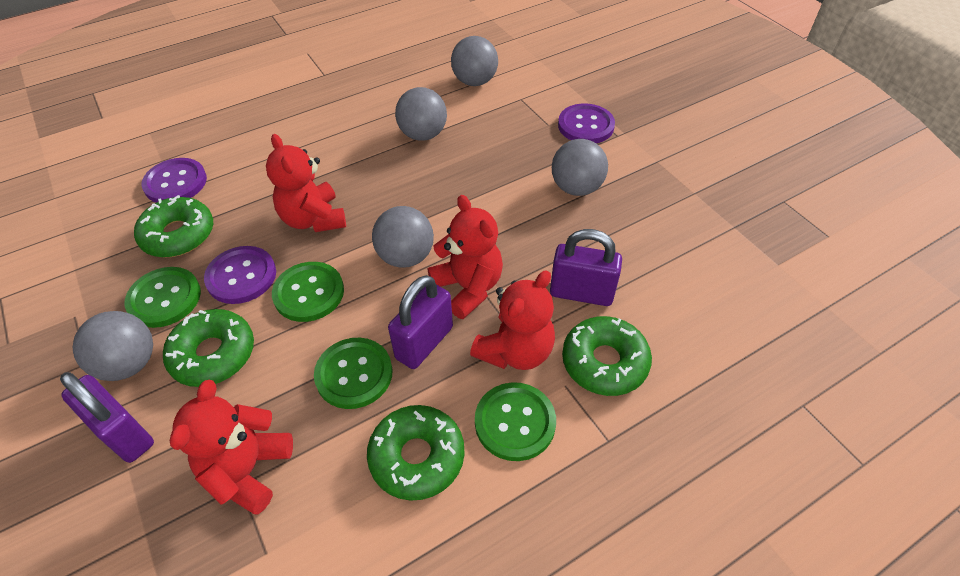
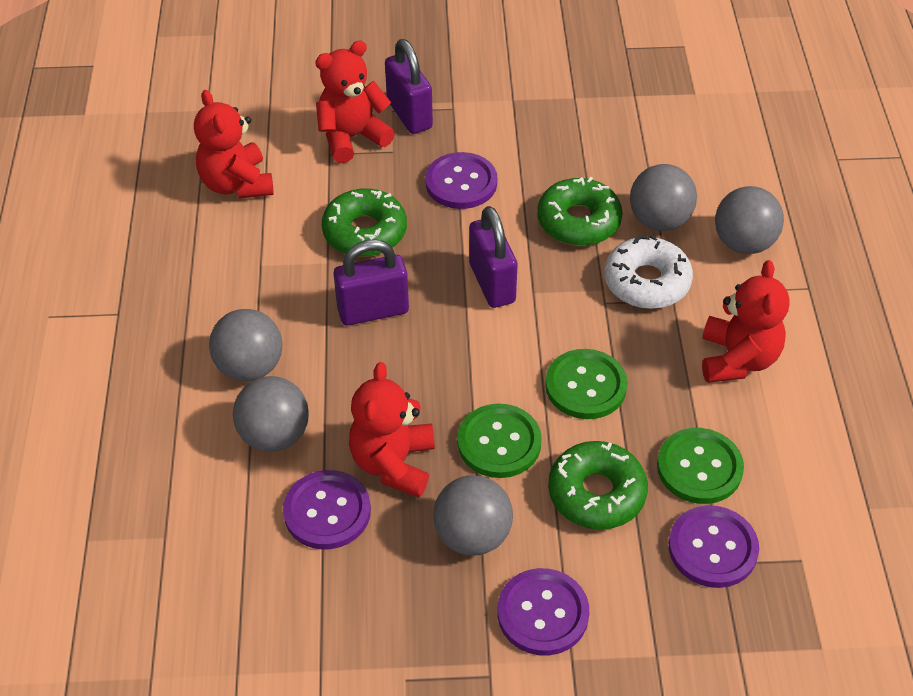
green button: 4 -> 3
green donut: 4 -> 3
purple button: 3 -> 4
white donut: 0 -> 1

